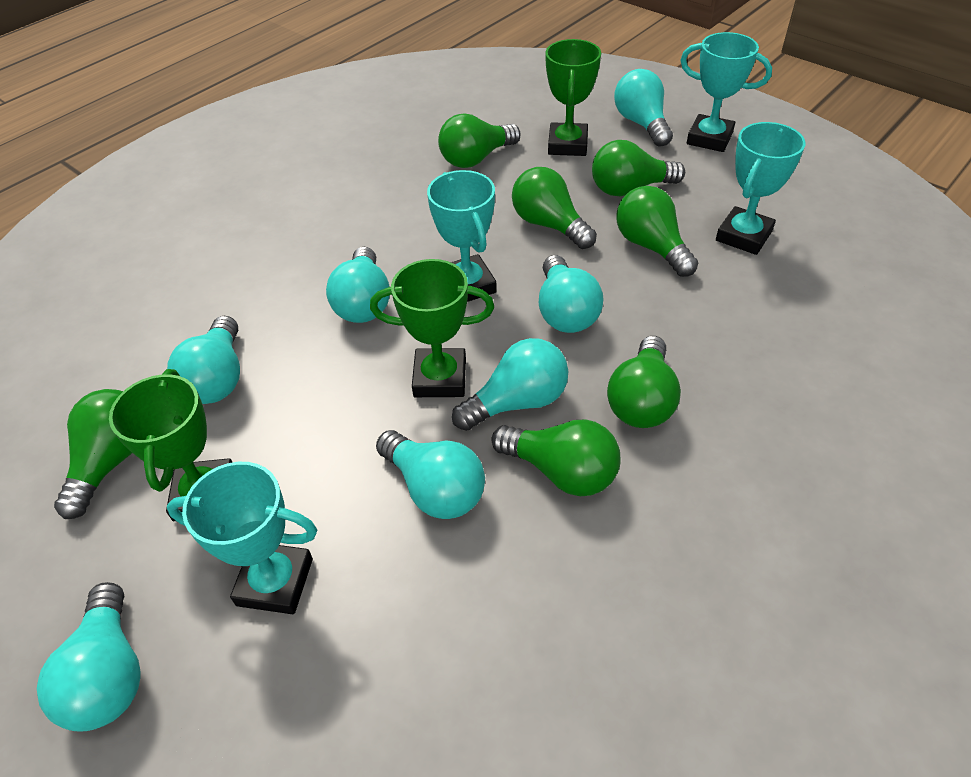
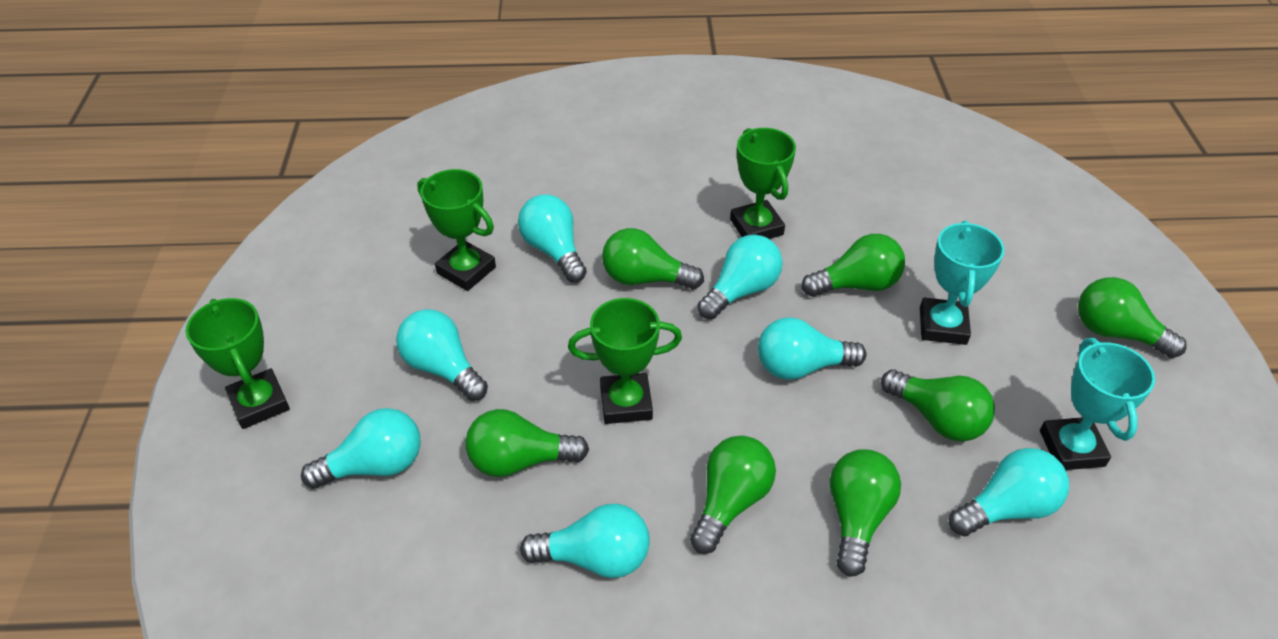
green trophy: 3 -> 4
turquoise trophy: 4 -> 2

